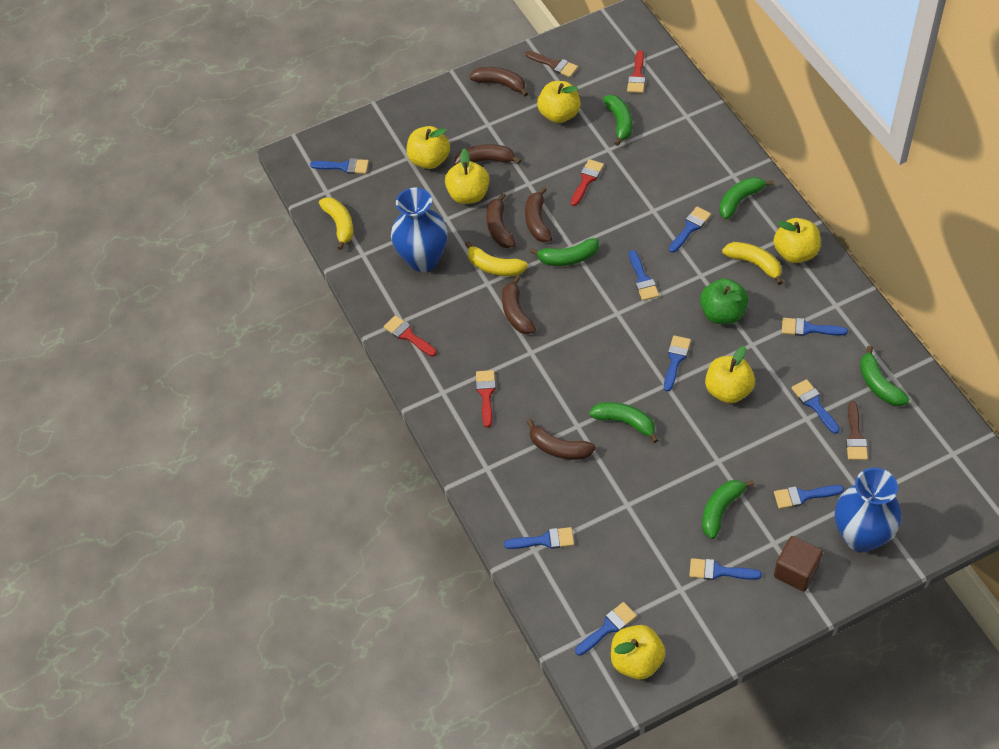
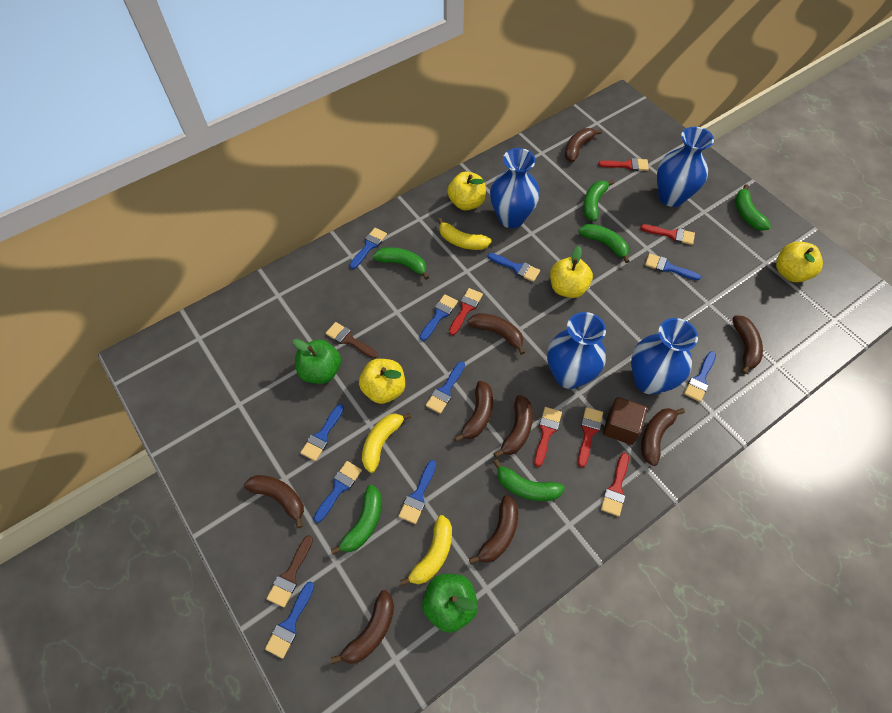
blue vase: 2 -> 4
brown banana: 6 -> 9
green apple: 1 -> 2
red brush: 4 -> 6
yellow apple: 6 -> 4

